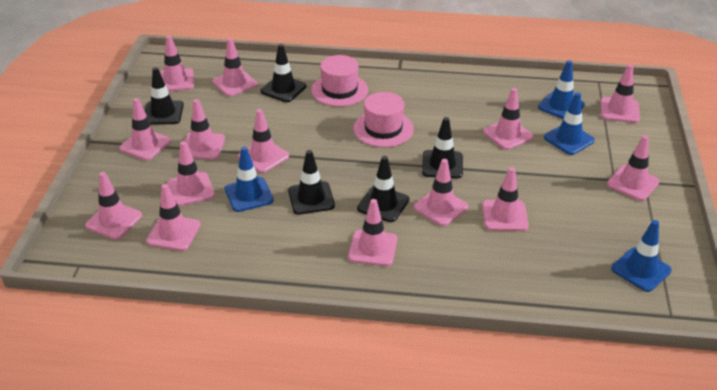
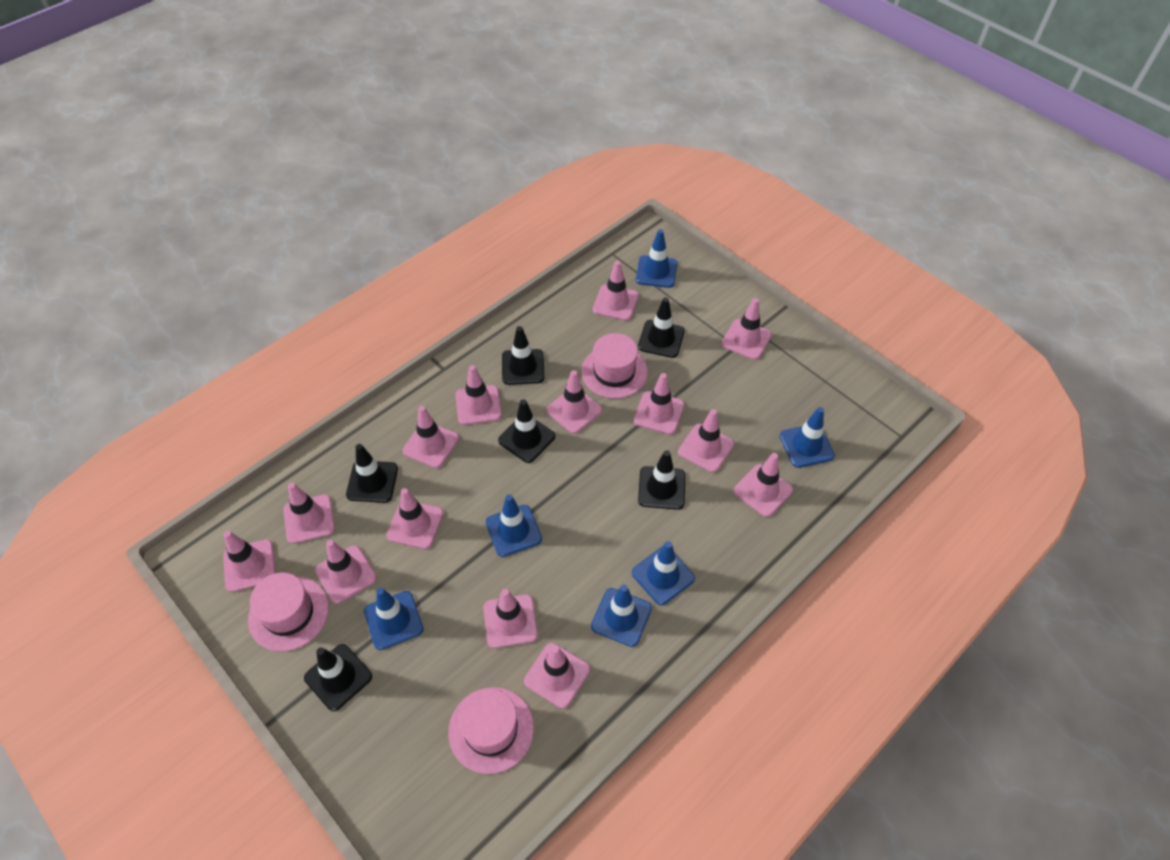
black traffic cone: 5 -> 6
blue traffic cone: 4 -> 6
pink hat: 2 -> 3

